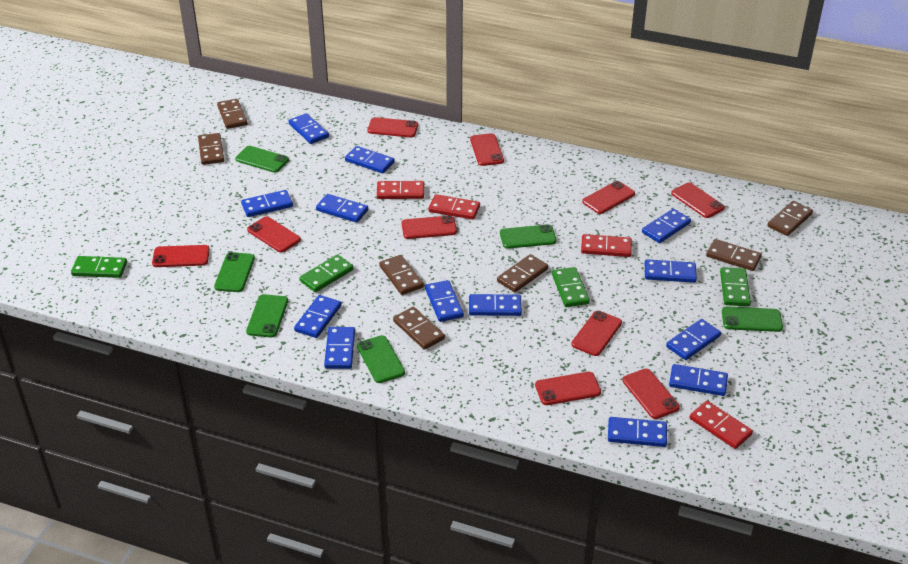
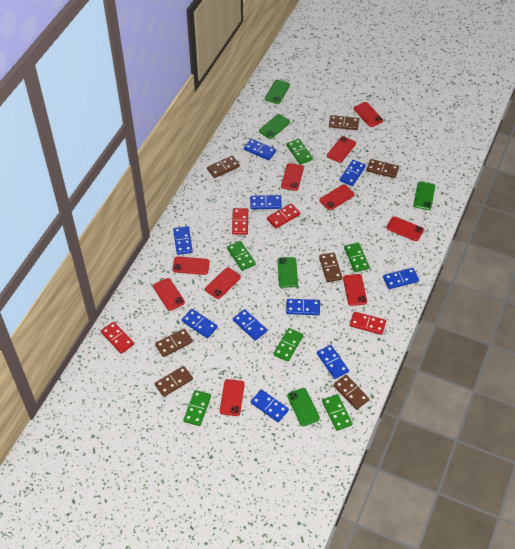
blue domino: 13 -> 10
green domino: 4 -> 6
green phone: 6 -> 5

